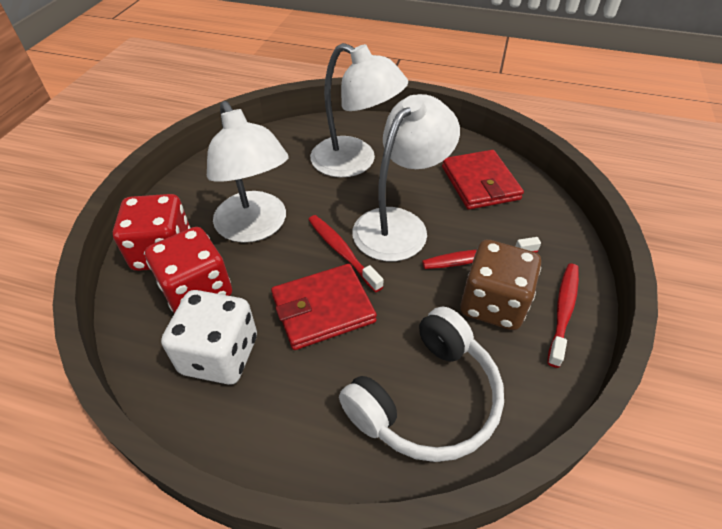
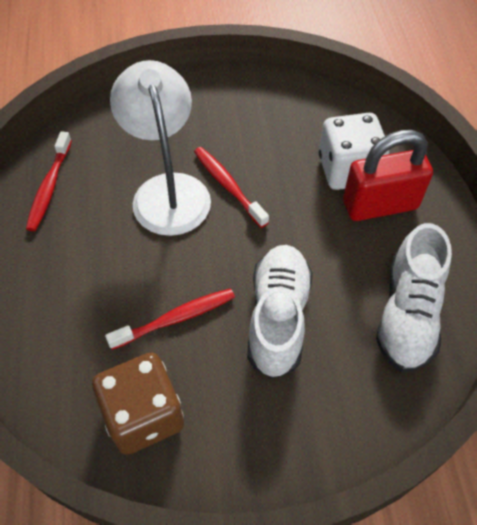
red dice: 2 -> 0
red padlock: 0 -> 1
red wallet: 2 -> 0
white headphones: 1 -> 0
white lamp: 3 -> 1
white shoe: 0 -> 2

